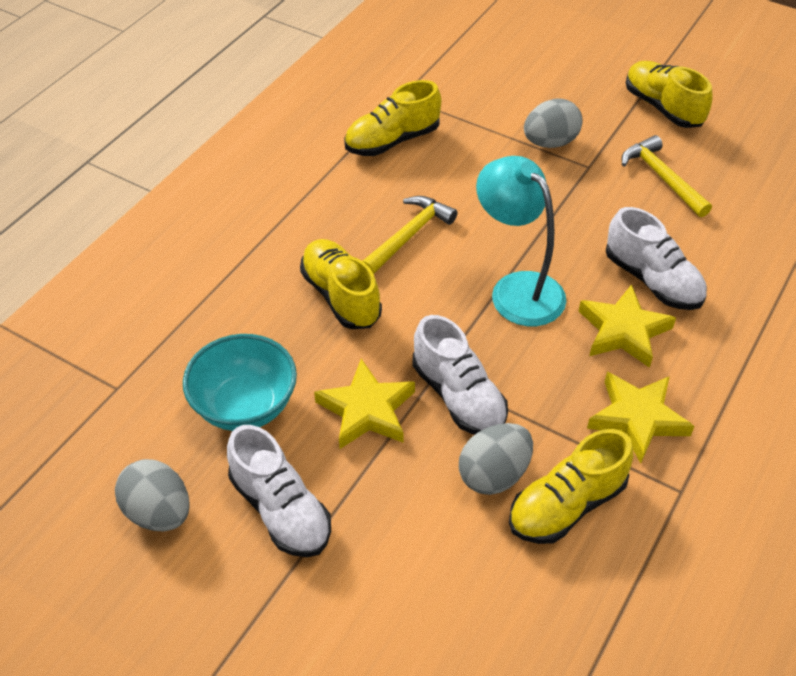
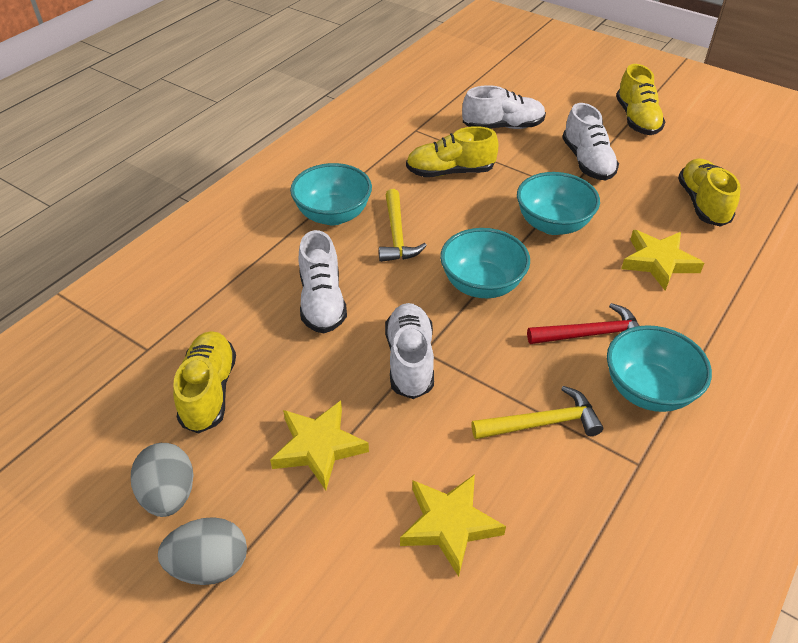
grey egg: 3 -> 2
red hammer: 0 -> 1
turquoise bowl: 1 -> 4
turquoise lamp: 1 -> 0
white shoe: 3 -> 4

